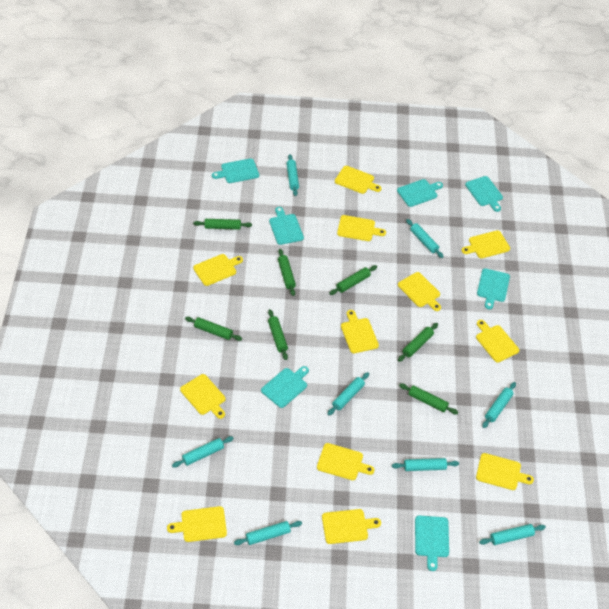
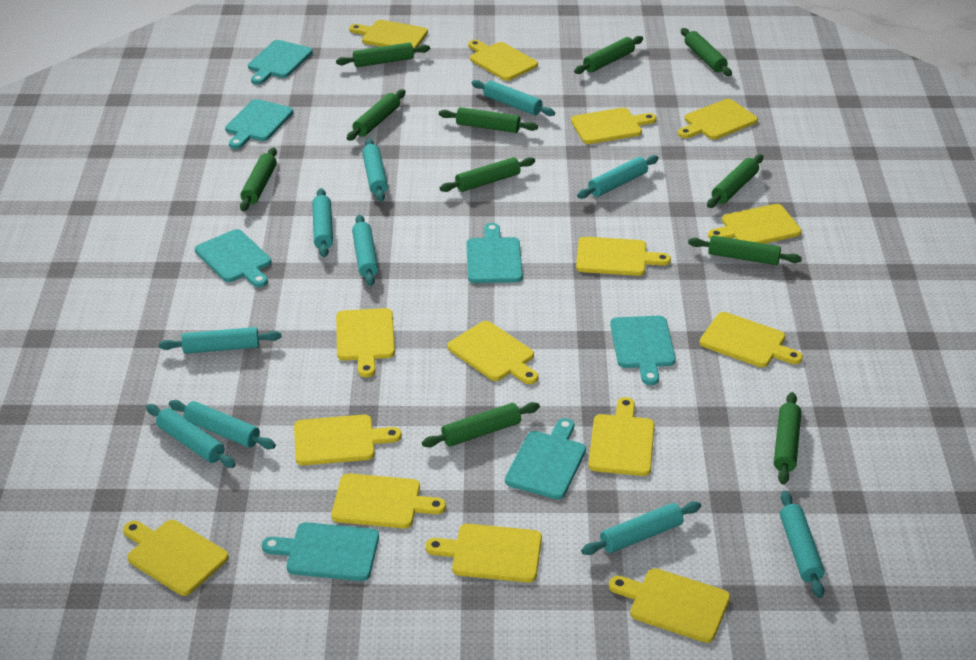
green rolling pin: 7 -> 11
turquoise rolling pin: 8 -> 10
yellow cutting board: 12 -> 15

